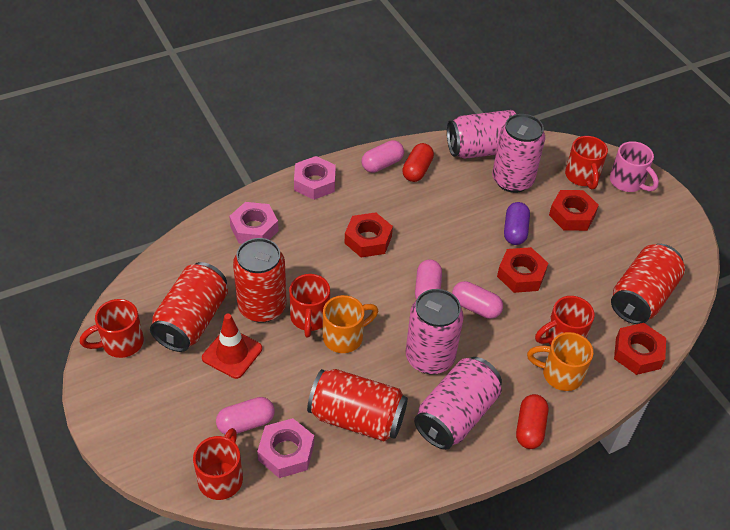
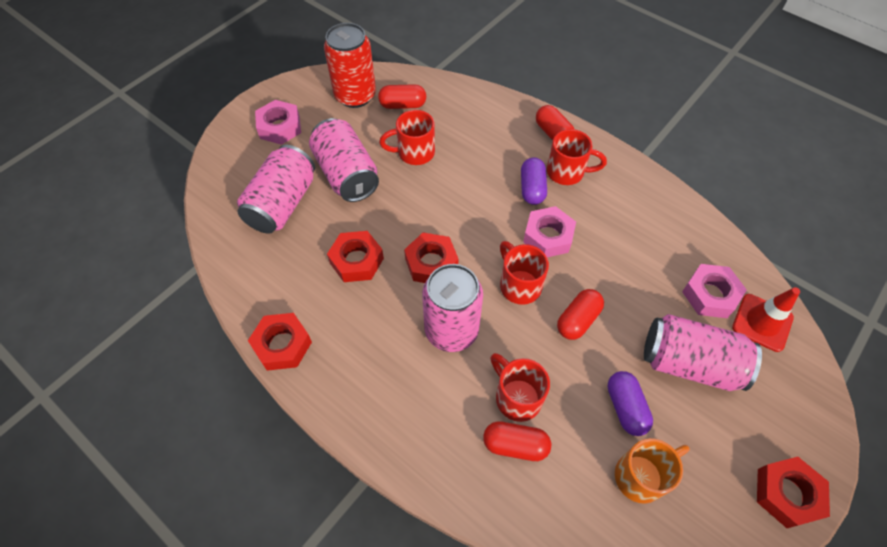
orange mug: 2 -> 1
pink capsule: 4 -> 0
pink mug: 1 -> 0
purple capsule: 1 -> 2
red can: 4 -> 1
red capsule: 2 -> 4
red mug: 5 -> 4

